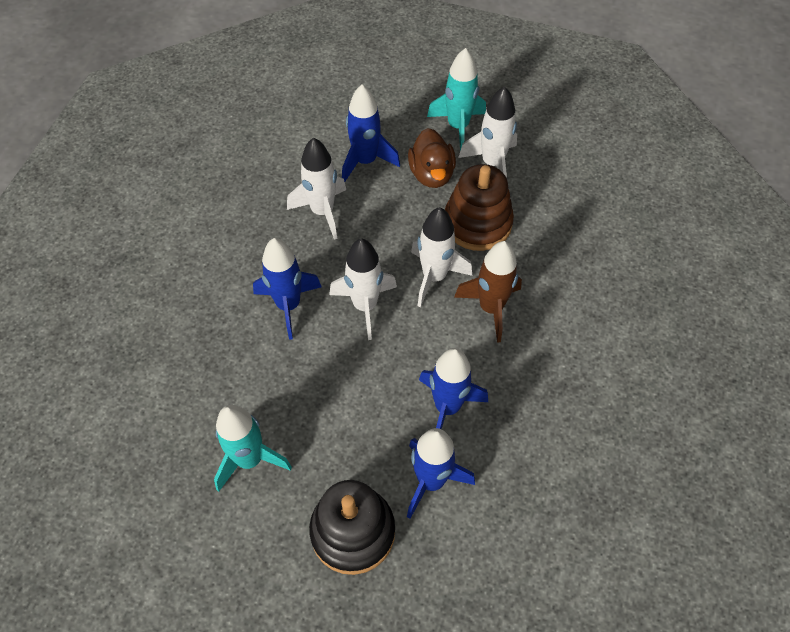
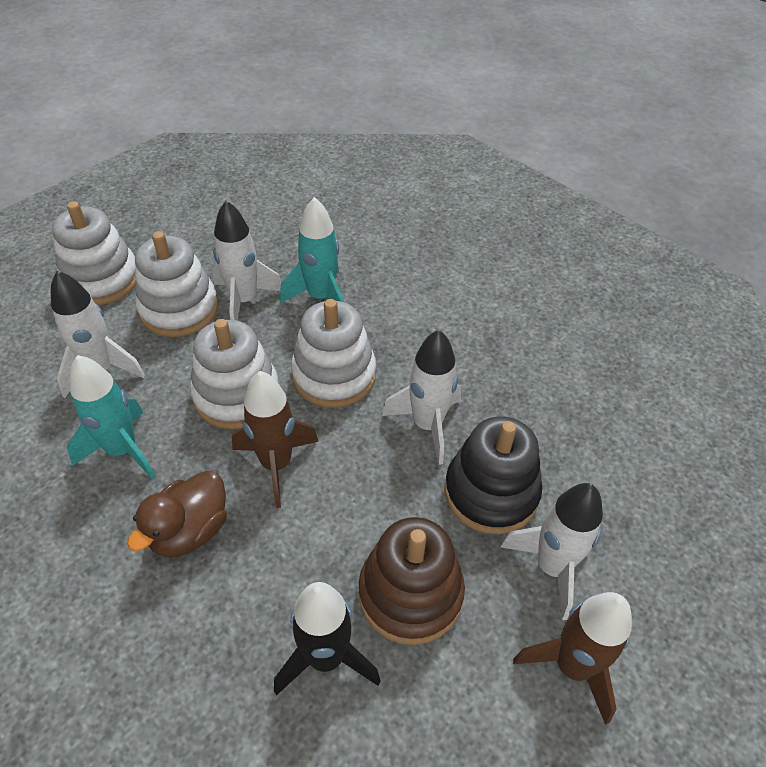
black rocket: 0 -> 1
blue rocket: 4 -> 0
brown rocket: 1 -> 2
white stacking toy: 0 -> 4

